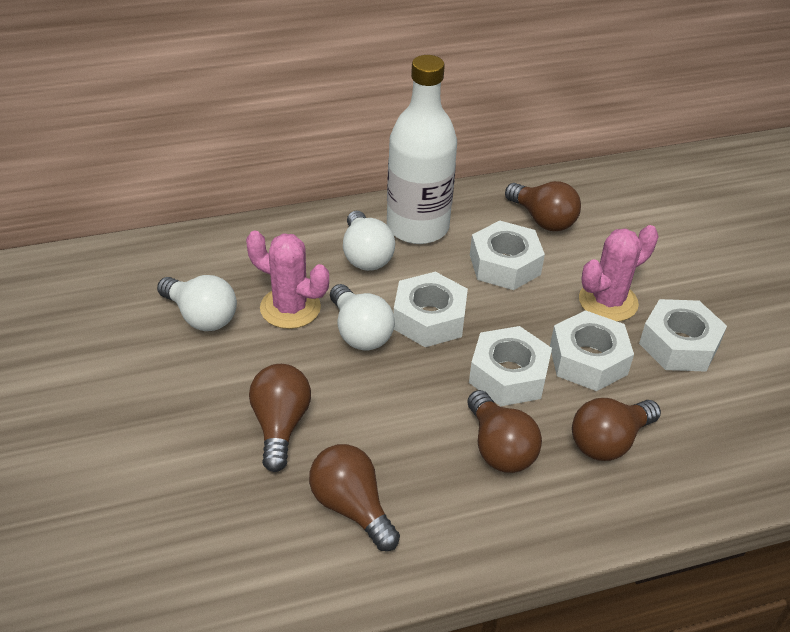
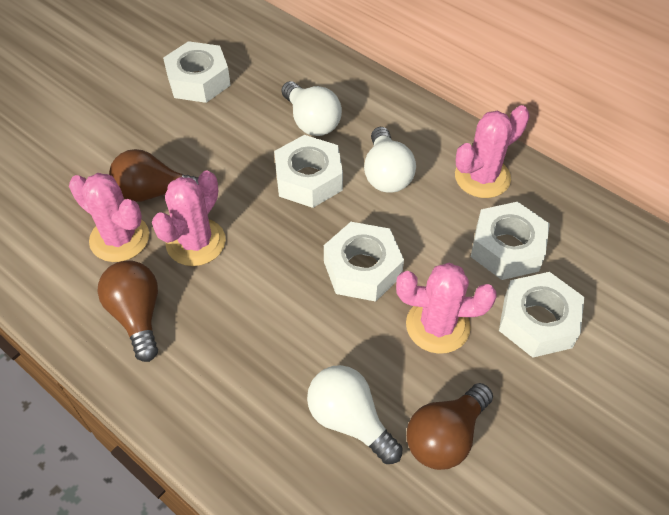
brown light bulb: 5 -> 3
pink cactus: 2 -> 4
white bottle: 1 -> 0

